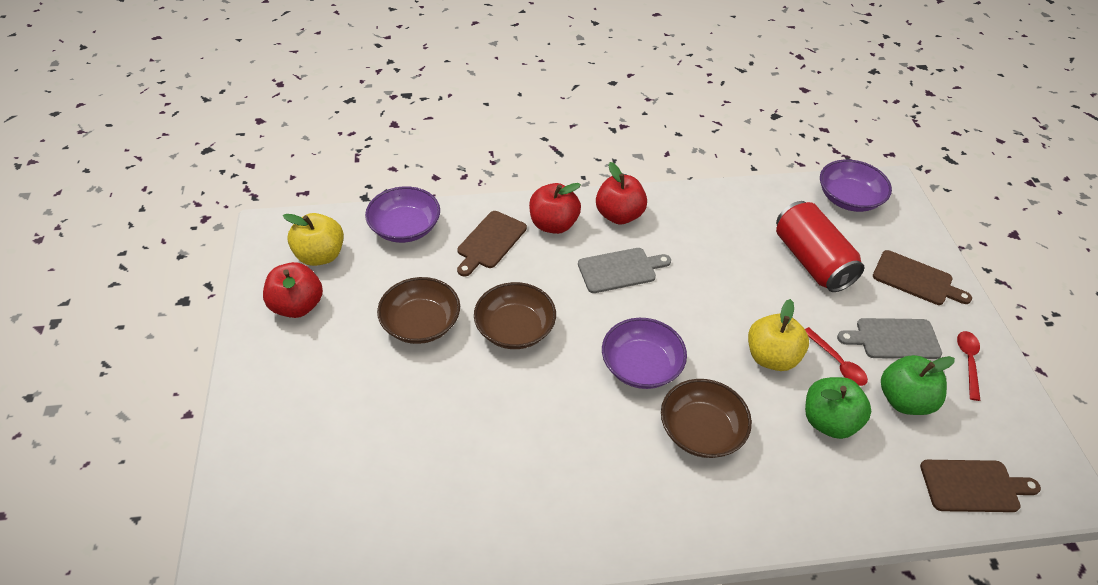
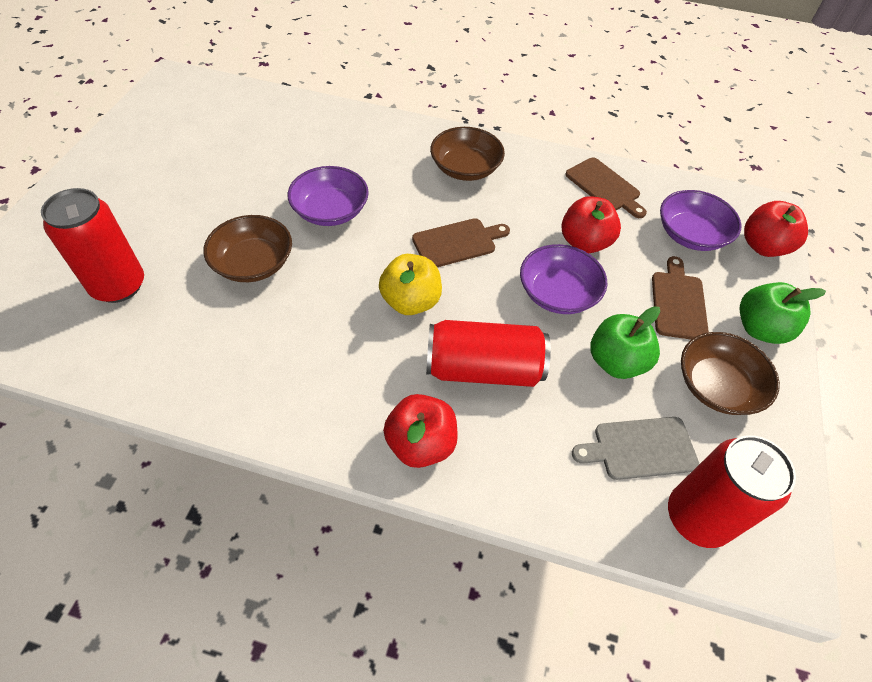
grey cutting board: 2 -> 1
red can: 1 -> 3
red spoon: 2 -> 0
yellow apple: 2 -> 1

